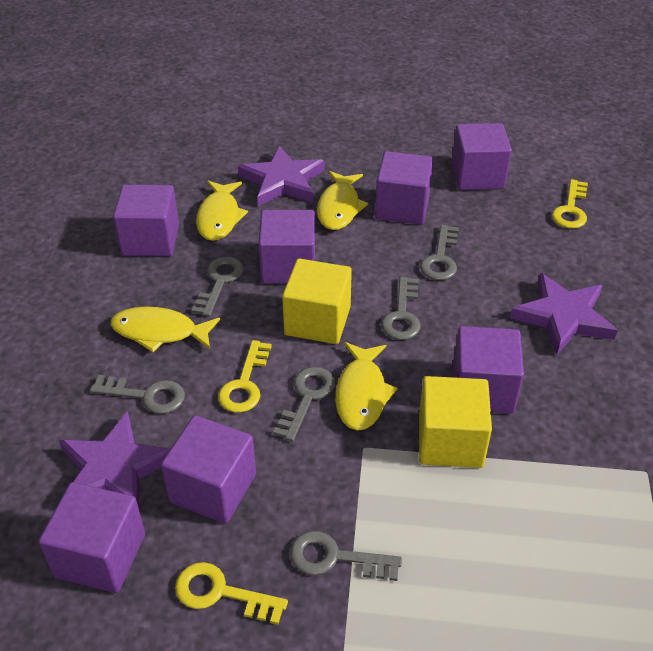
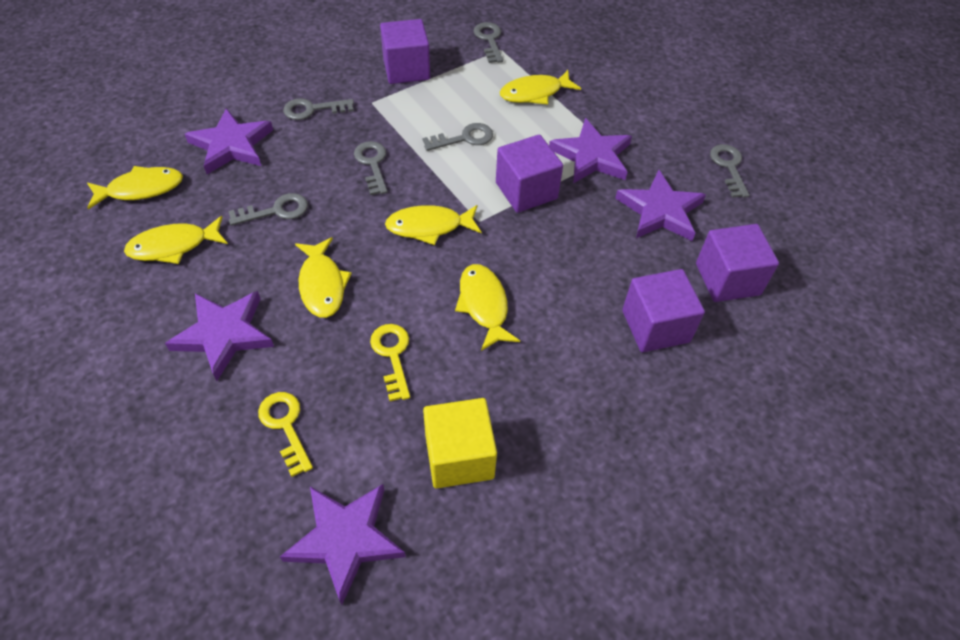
purple cube: 7 -> 4
purple star: 3 -> 5
yellow cube: 2 -> 1
yellow fish: 4 -> 6
yellow key: 3 -> 2

